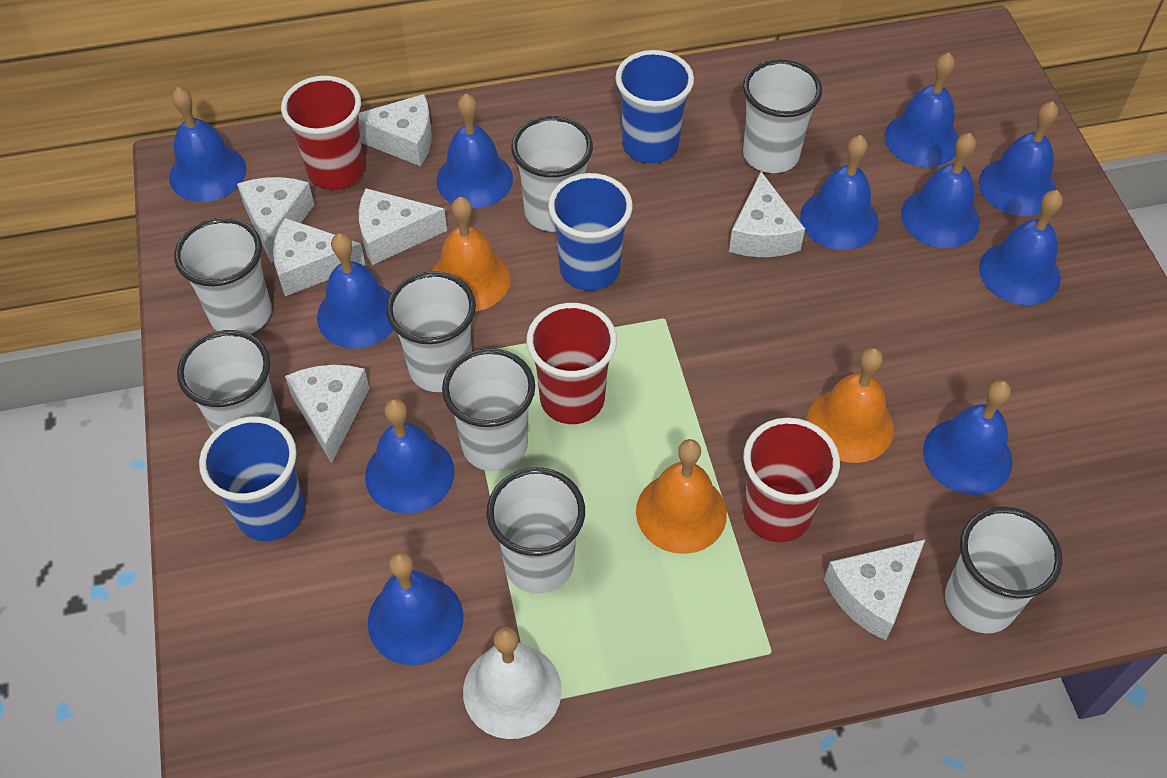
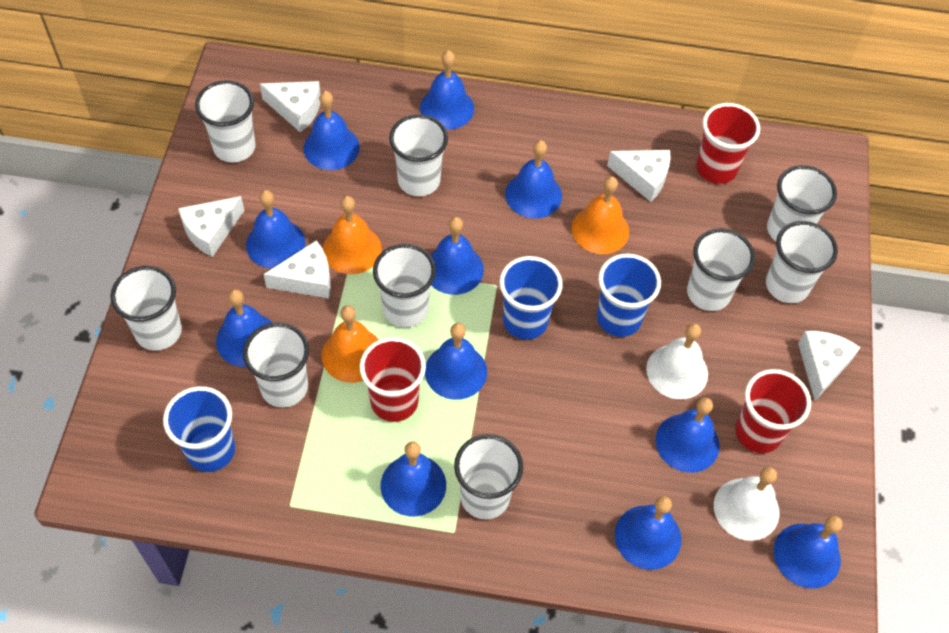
white bell: 1 -> 2
white cheese: 7 -> 5
white cup: 8 -> 9

